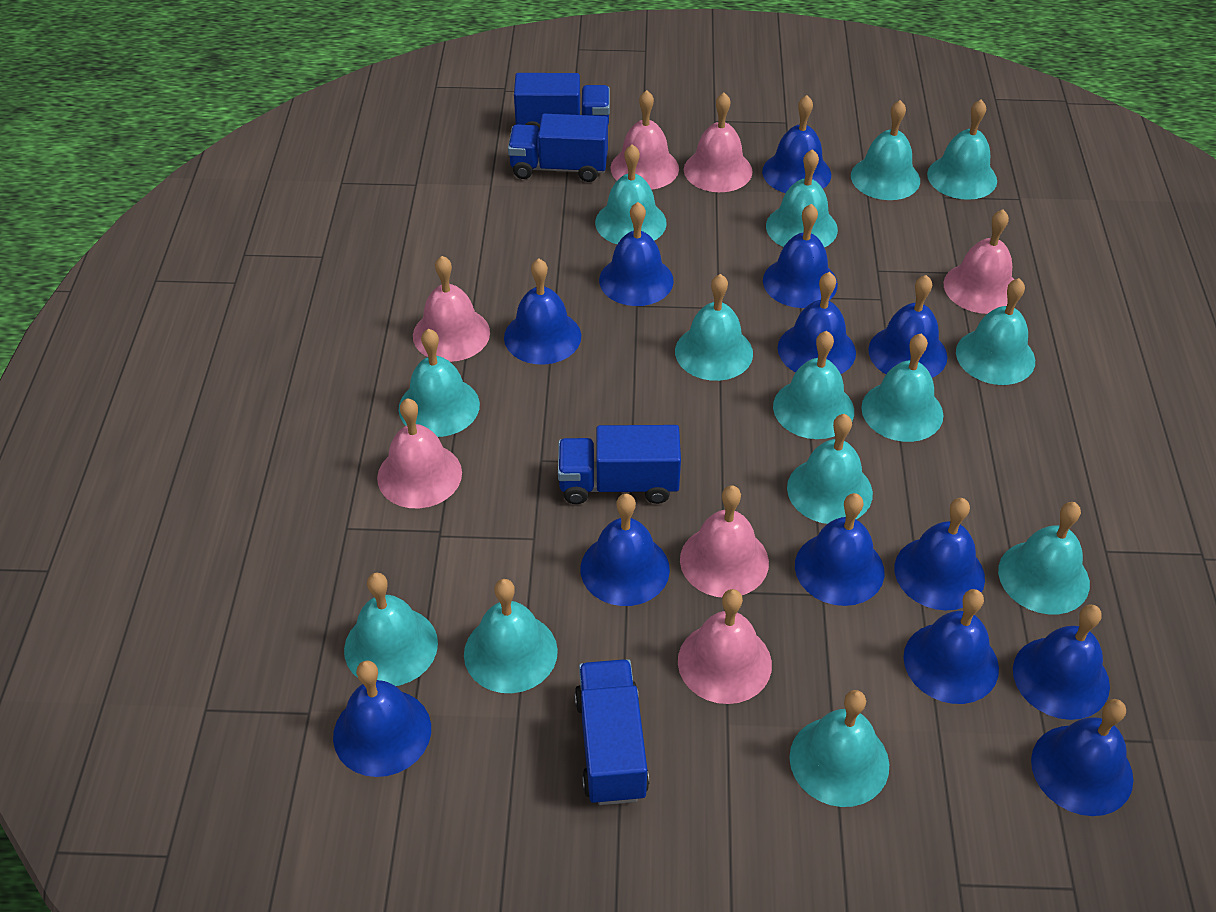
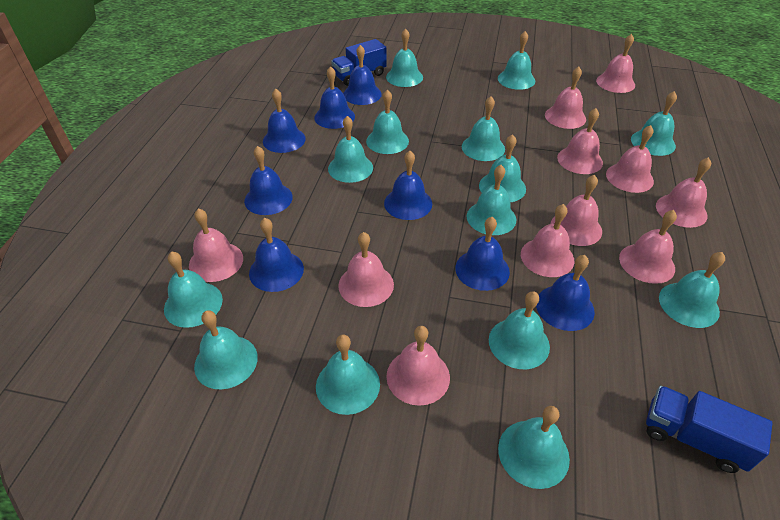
blue bell: 13 -> 8
blue truck: 4 -> 2
pink bell: 7 -> 11

